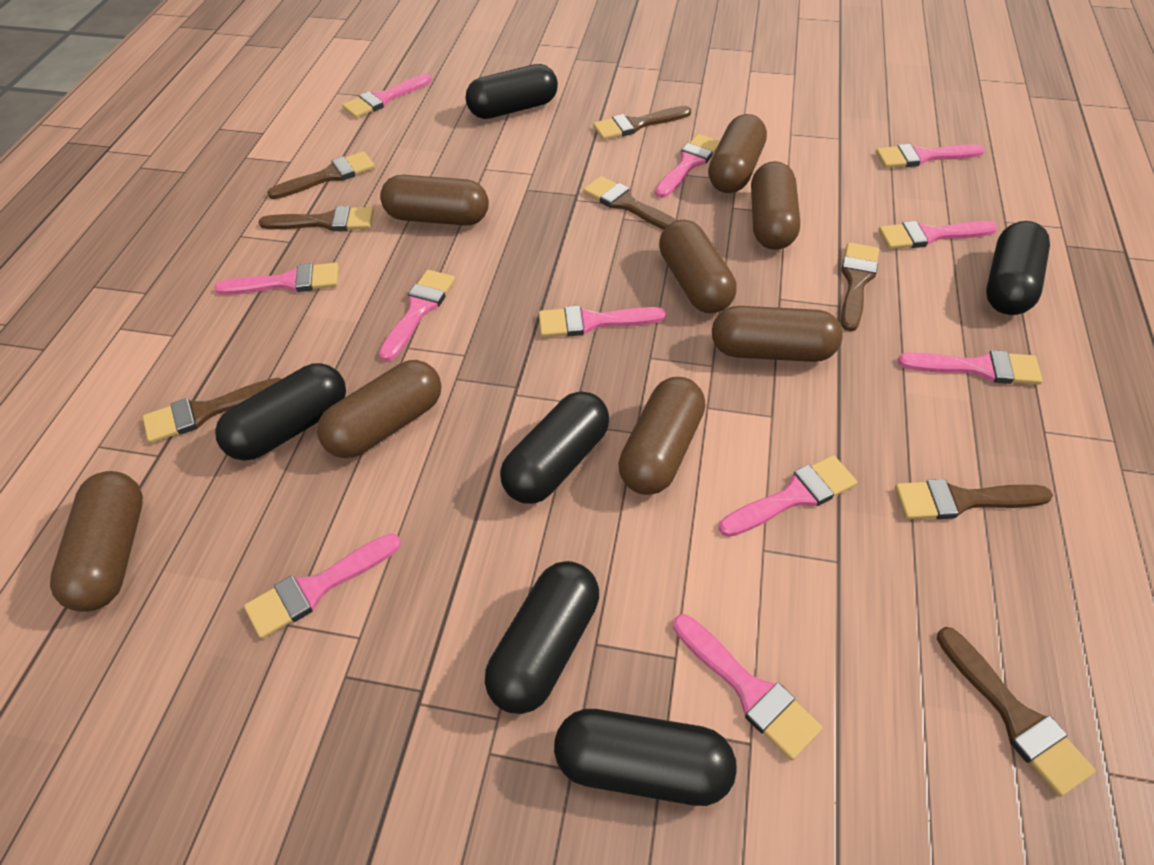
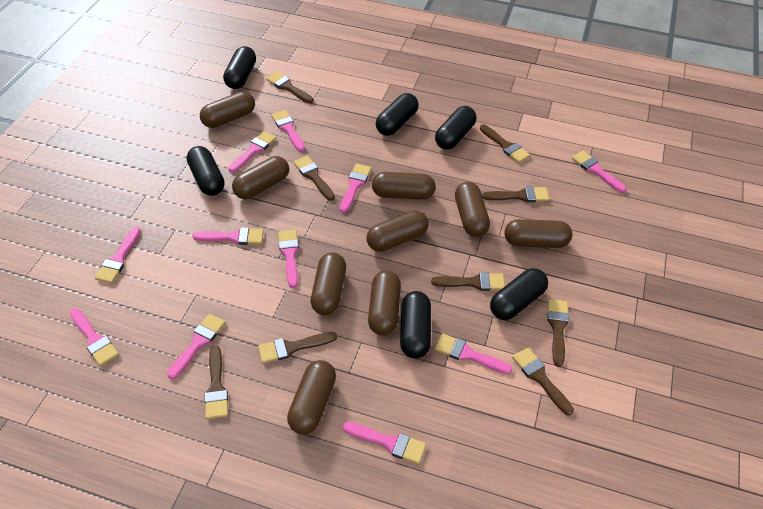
brown brush: 8 -> 9
brown capsule: 8 -> 9

